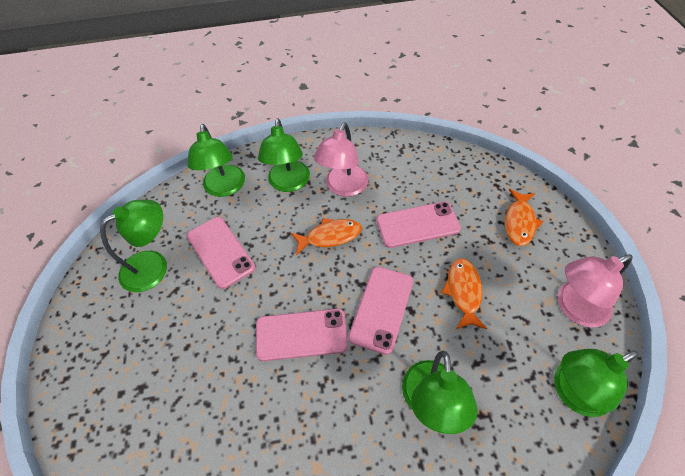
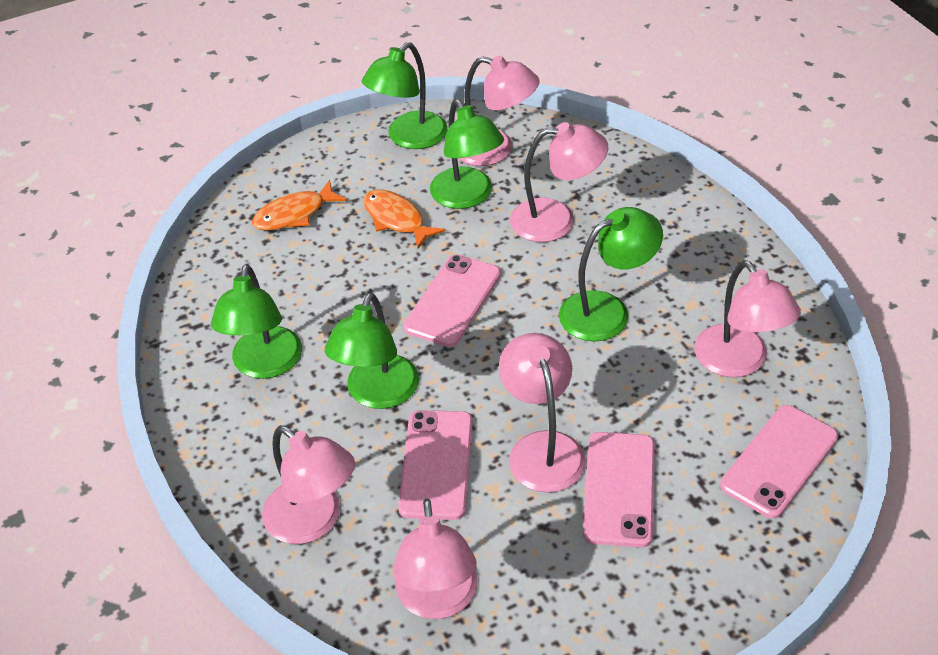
orange fish: 3 -> 2
pink lamp: 2 -> 6

